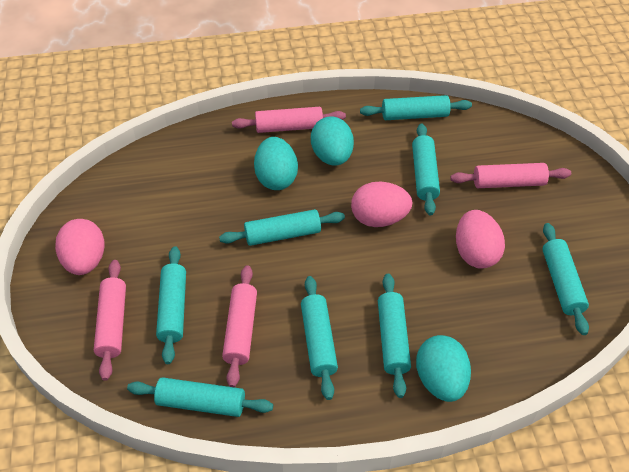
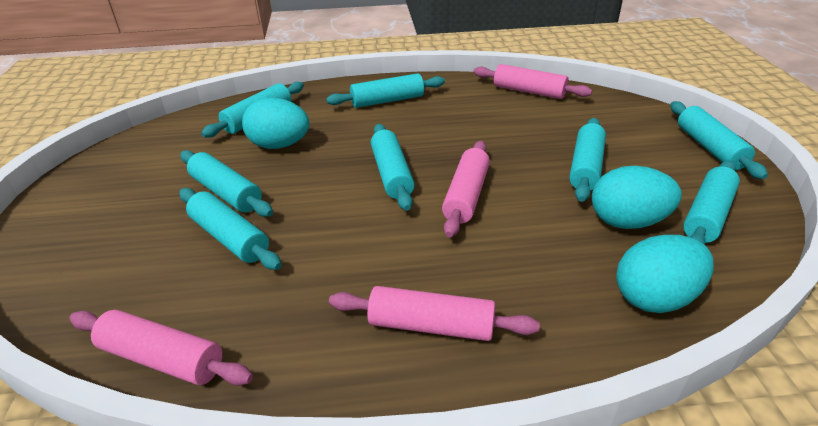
pink egg: 3 -> 0

